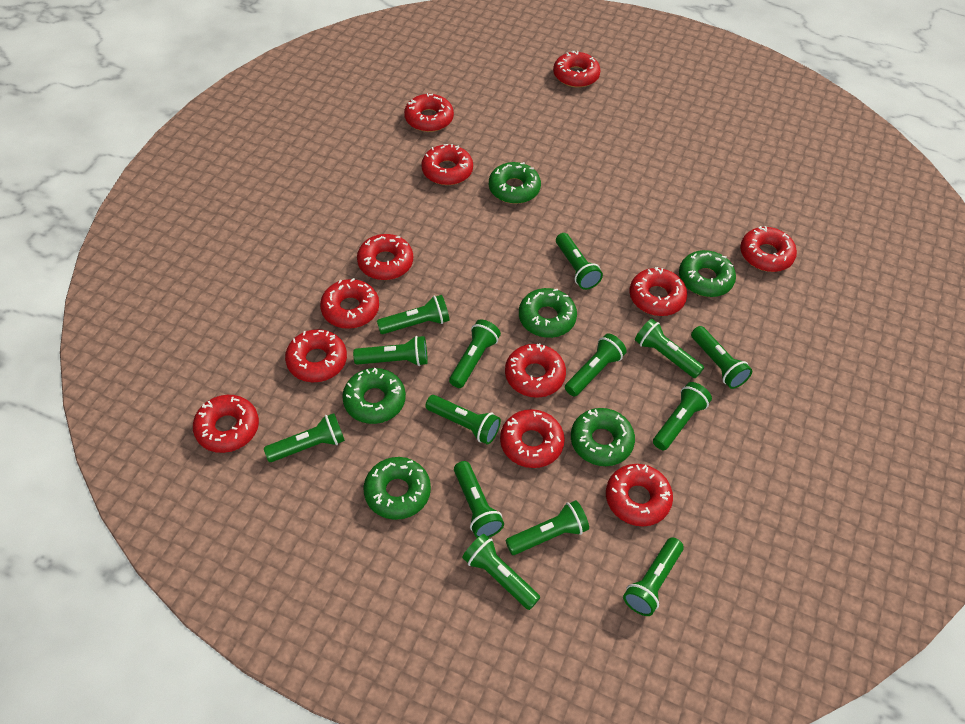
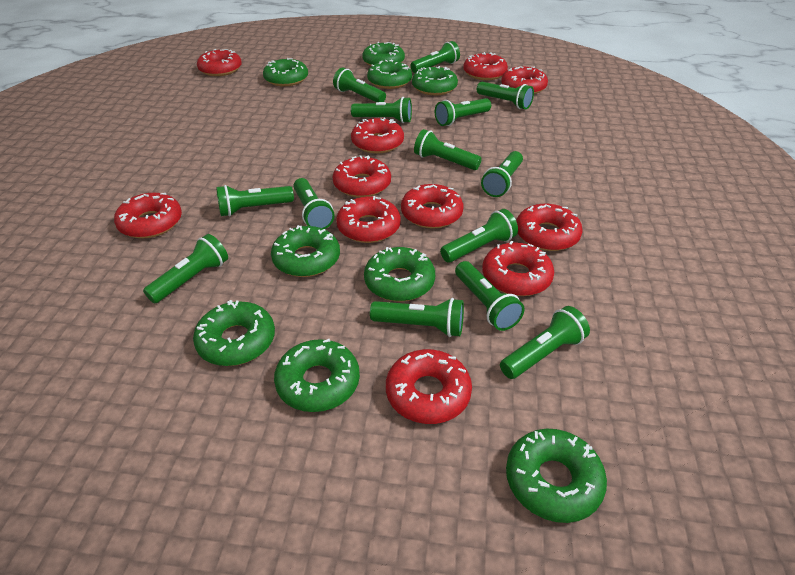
green donut: 6 -> 9
red donut: 12 -> 11

